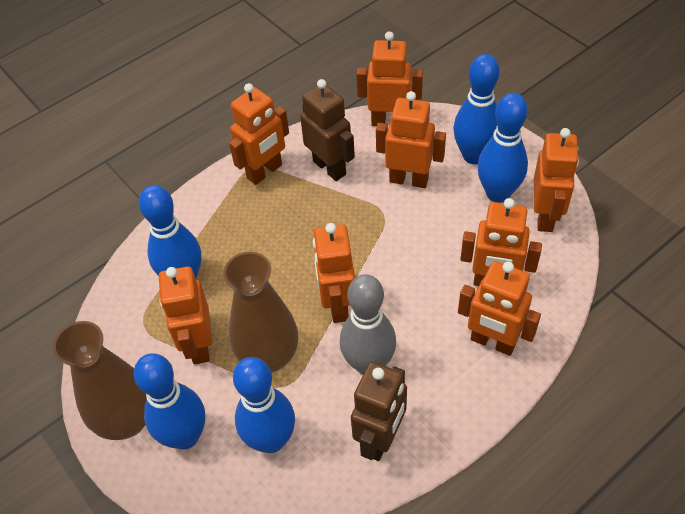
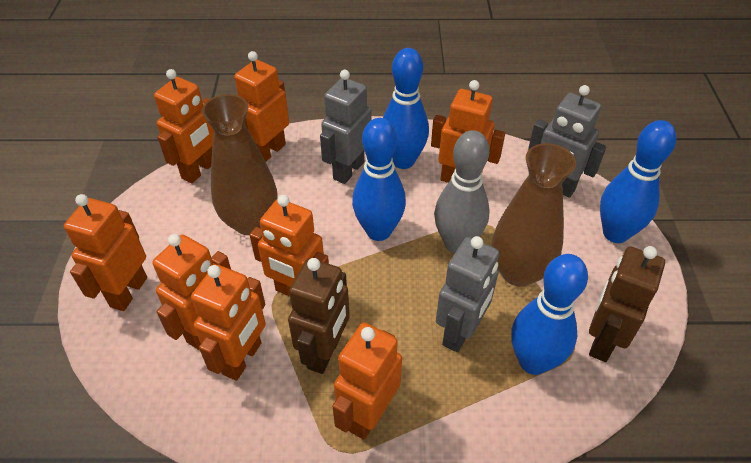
blue bowling pin: 5 -> 4
grey robot: 0 -> 3

